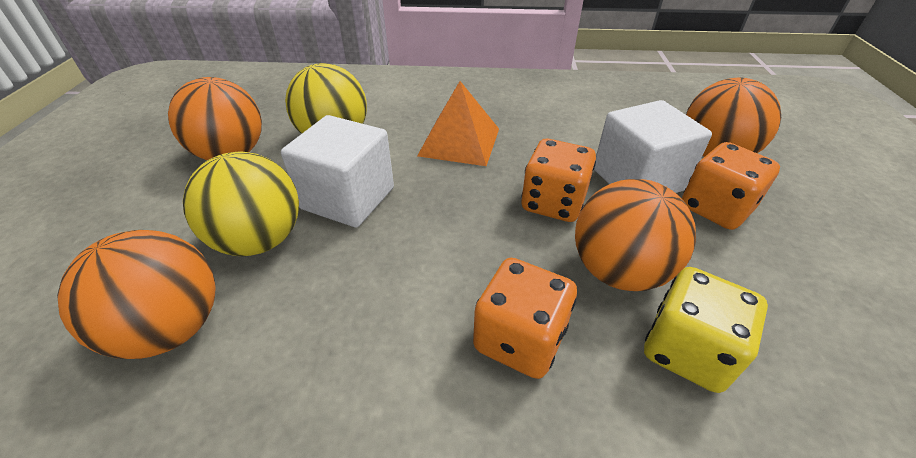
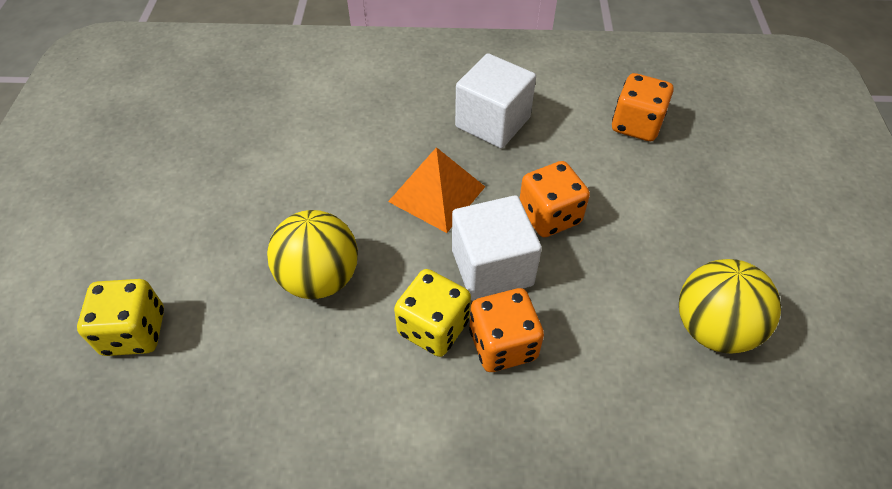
orange ball: 4 -> 0
yellow dice: 1 -> 2

